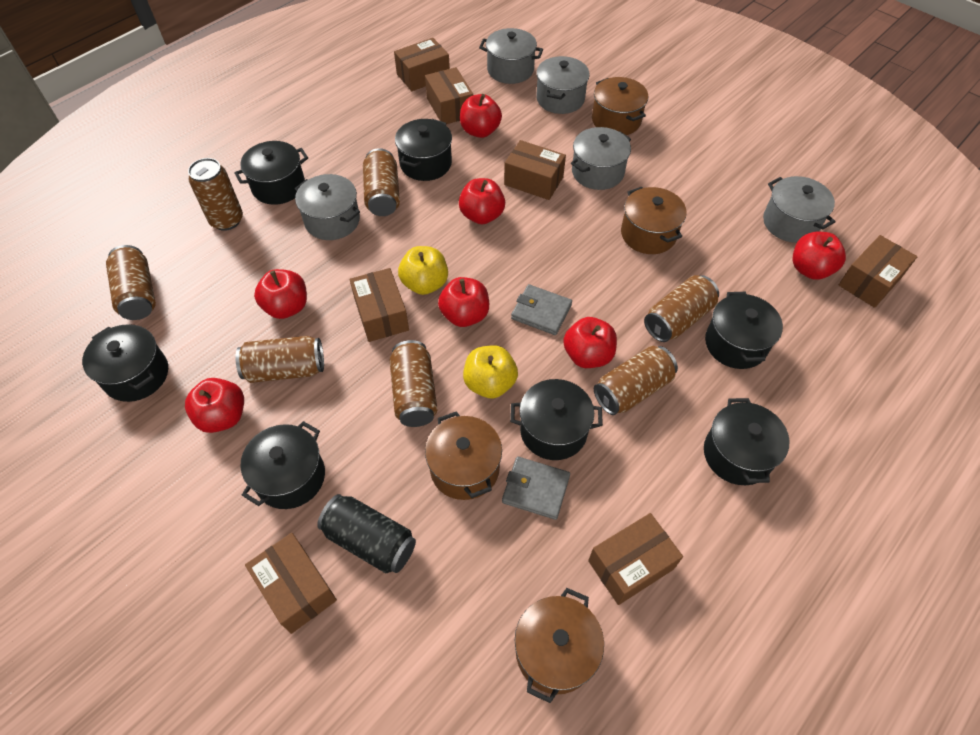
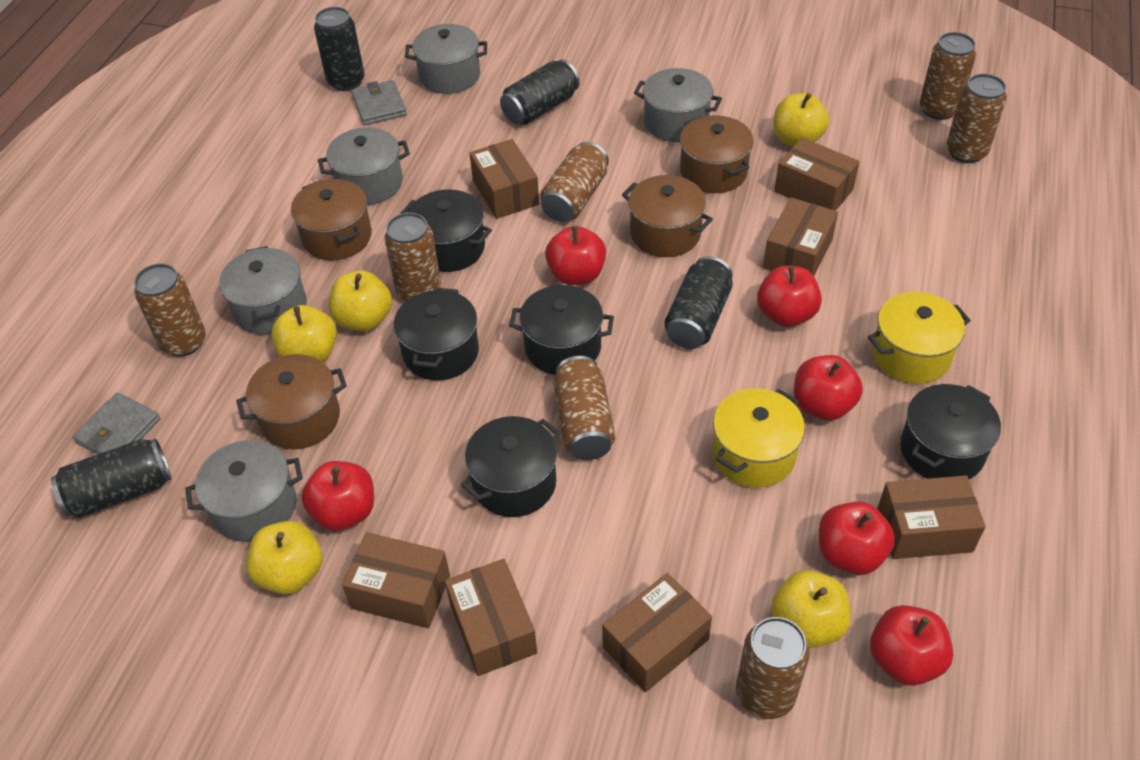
black can: 1 -> 4
black pot: 7 -> 5
red apple: 7 -> 6
yellow apple: 2 -> 5
yellow pot: 0 -> 2

